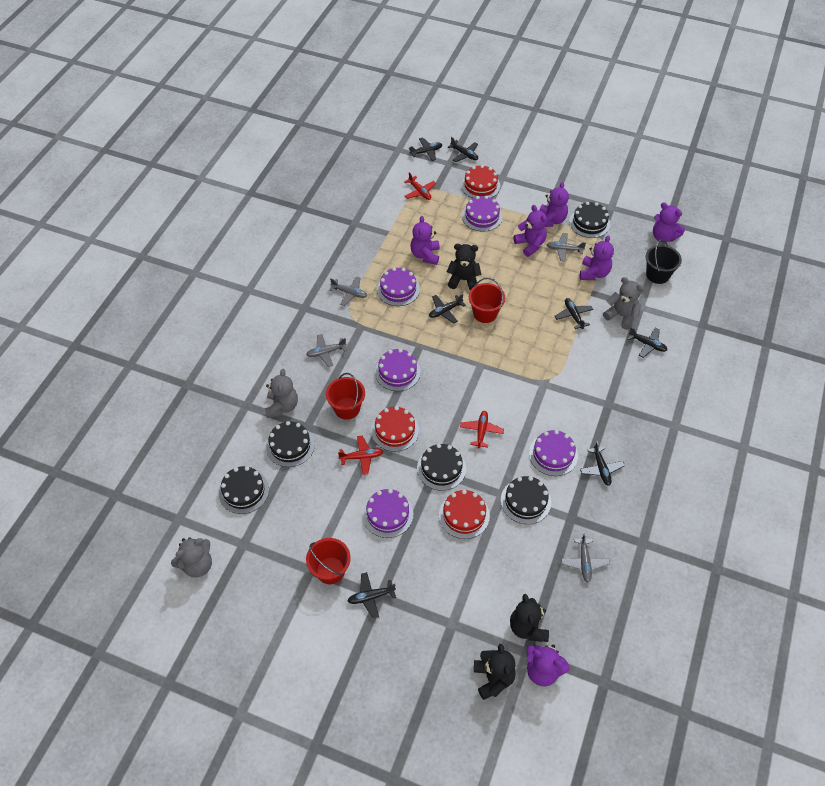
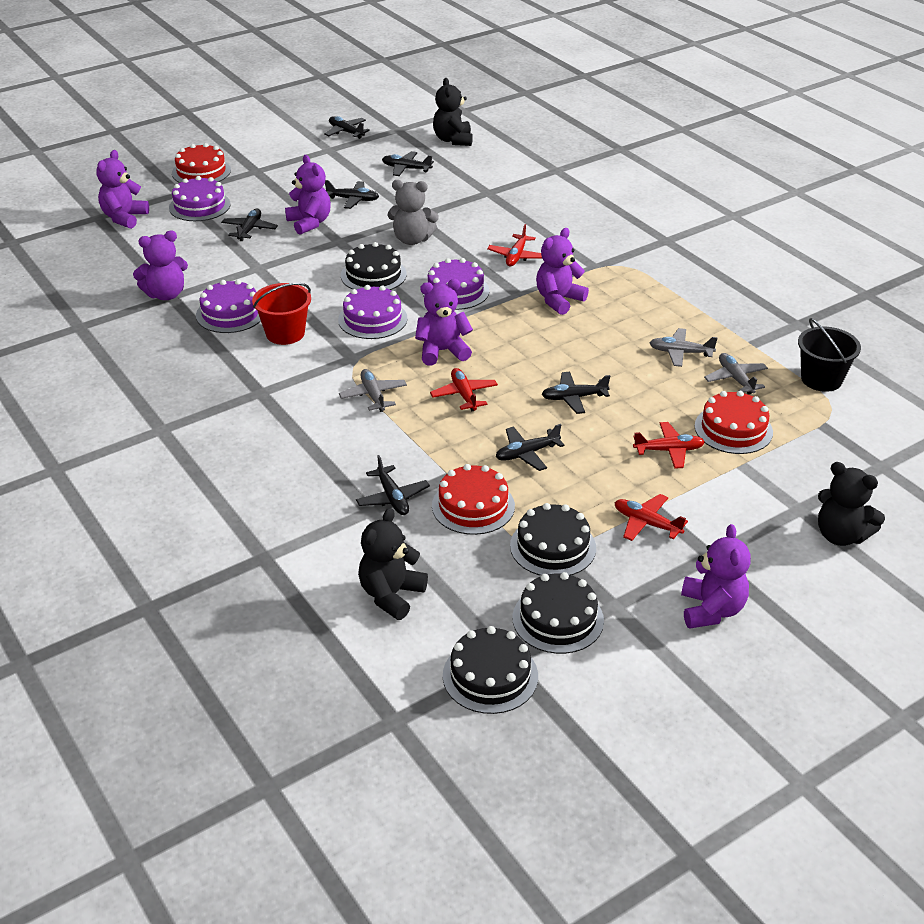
black cake: 5 -> 4
grey plane: 4 -> 3
grey teddy bear: 3 -> 1
purple cake: 5 -> 4
red bucket: 3 -> 1
red plane: 3 -> 4

